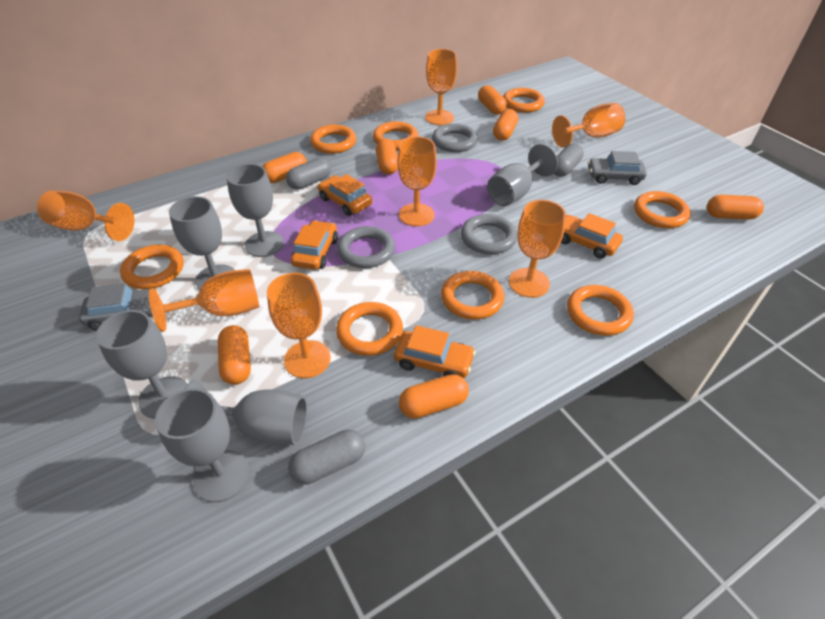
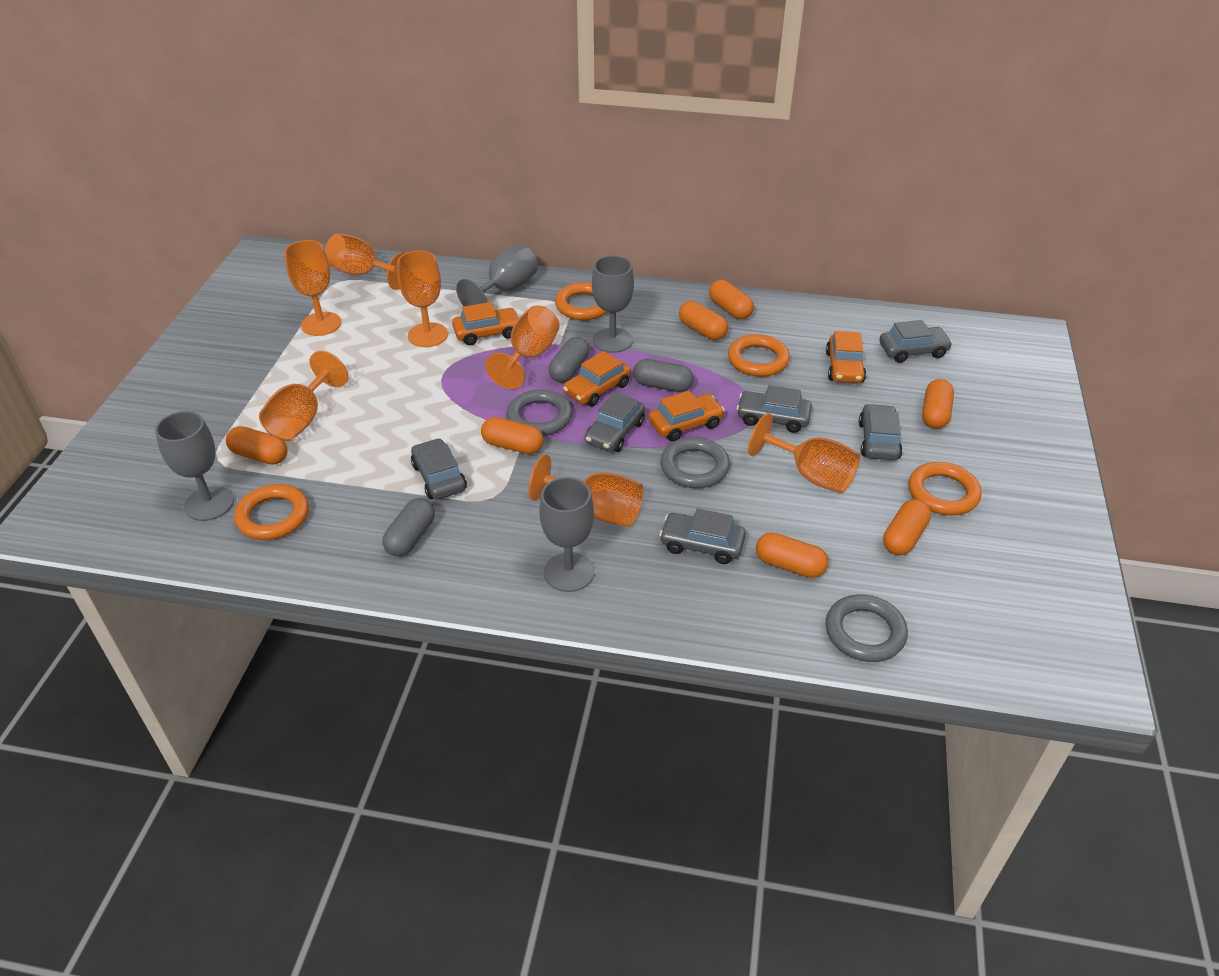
grey car: 2 -> 6
grey goblet: 6 -> 4
orange ring: 8 -> 4

